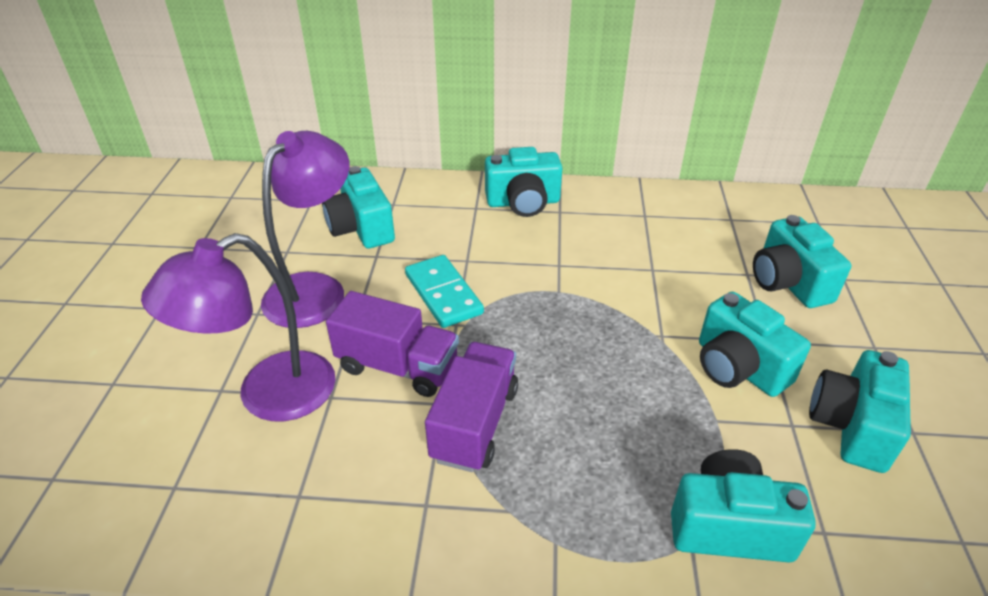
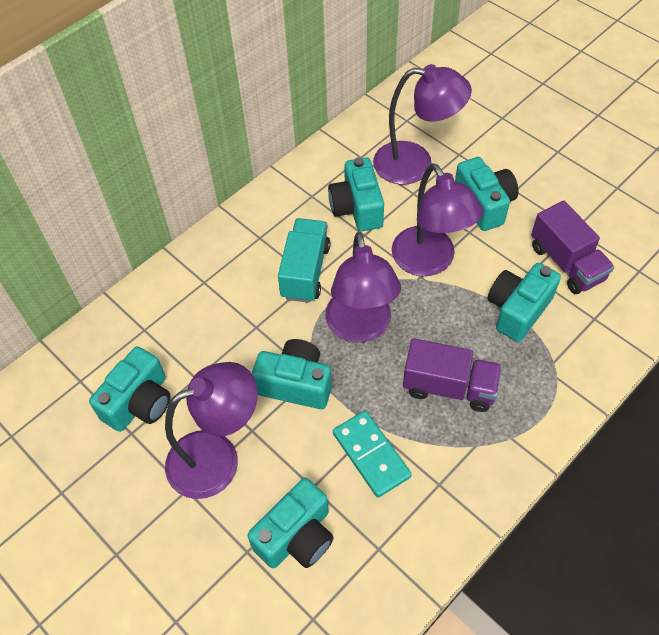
purple lamp: 2 -> 4
turquoise truck: 0 -> 1

